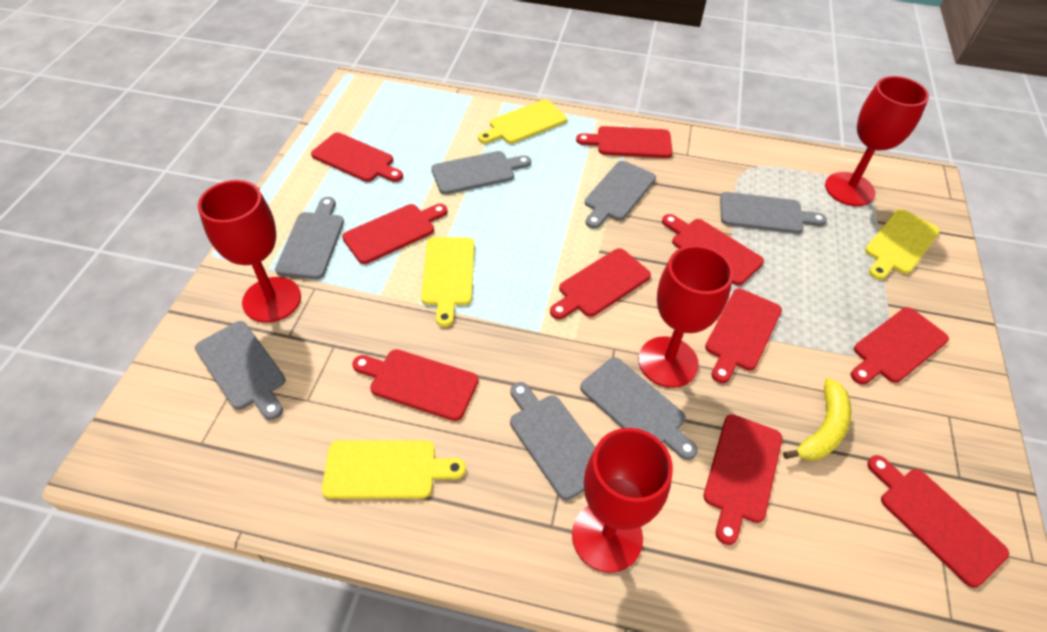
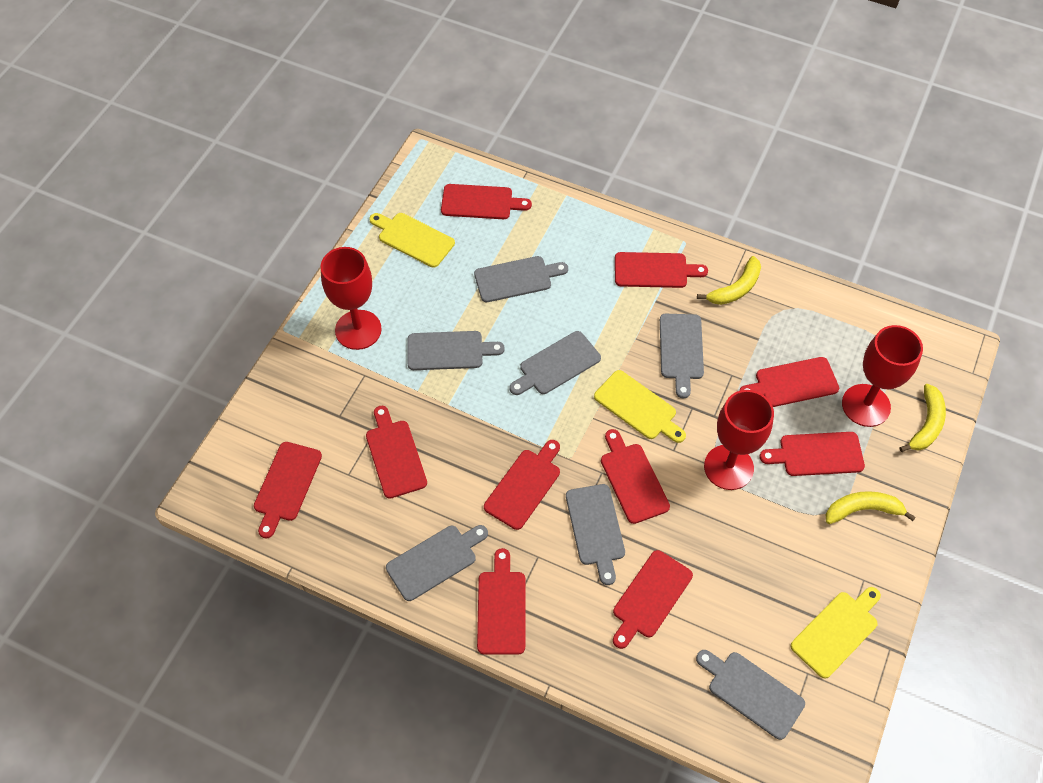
red goblet: 4 -> 3
yellow banana: 1 -> 3
yellow cutting board: 4 -> 3

